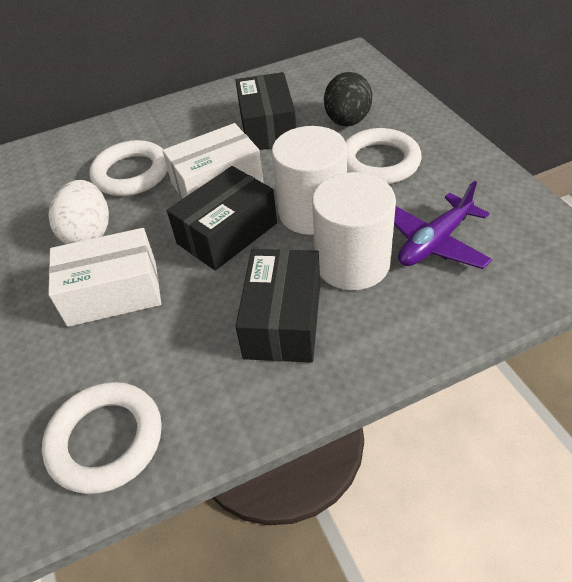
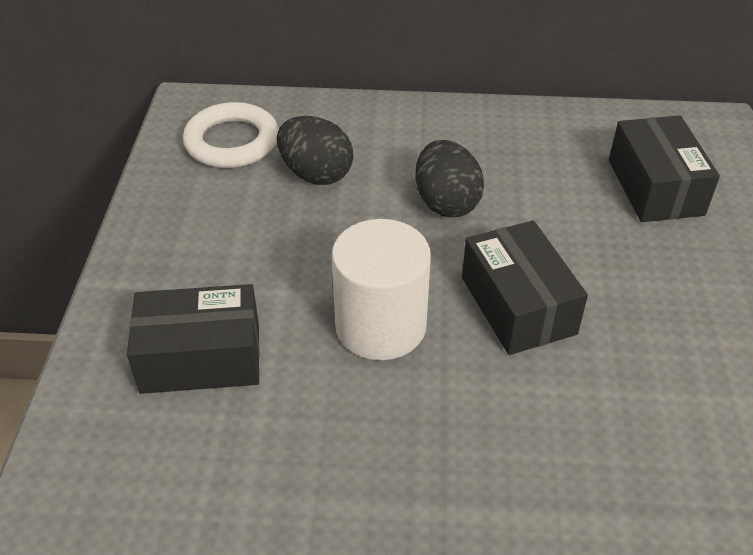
black egg: 1 -> 2
purple plane: 1 -> 0
white box: 2 -> 0
white cylinder: 2 -> 1
white egg: 1 -> 0
white ring: 3 -> 1

